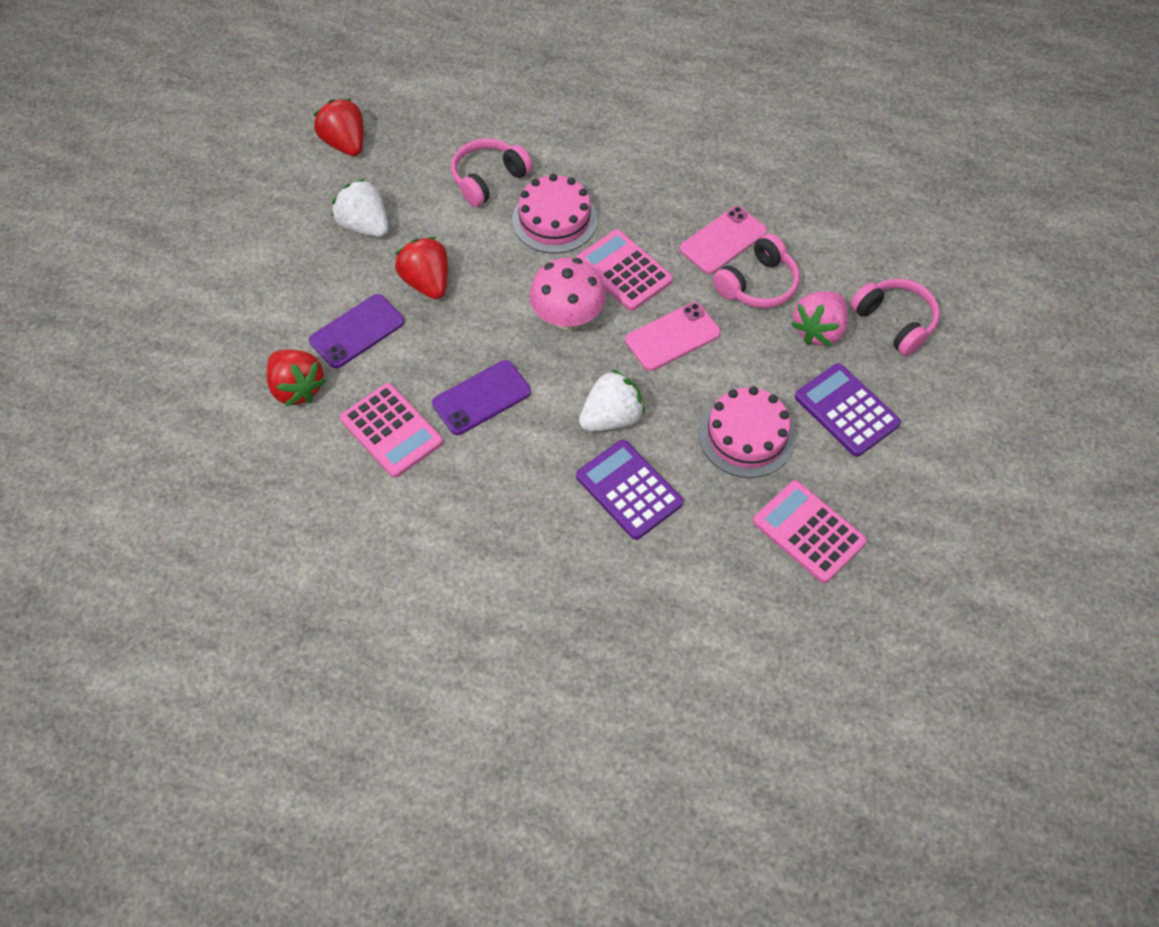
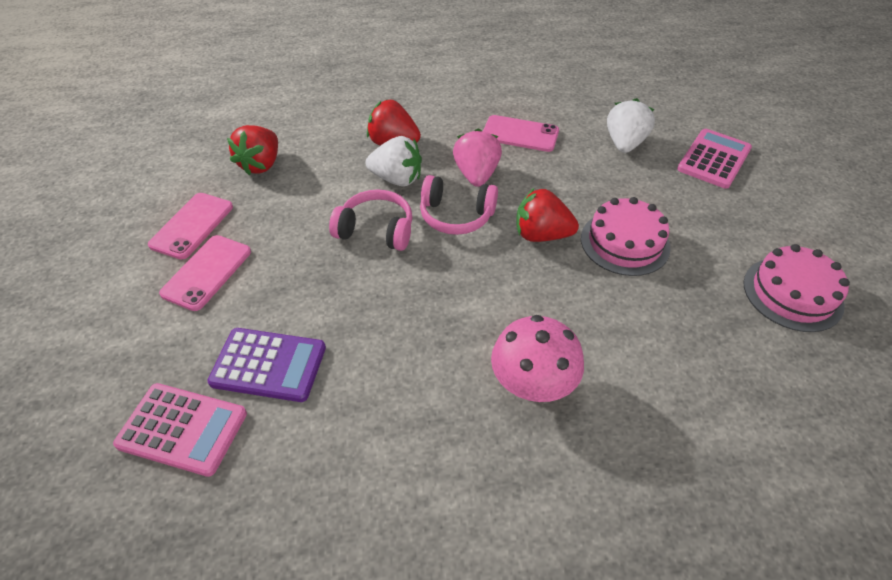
pink calculator: 3 -> 2
pink headphones: 3 -> 2
pink phone: 2 -> 3
purple calculator: 2 -> 1
purple phone: 2 -> 0

